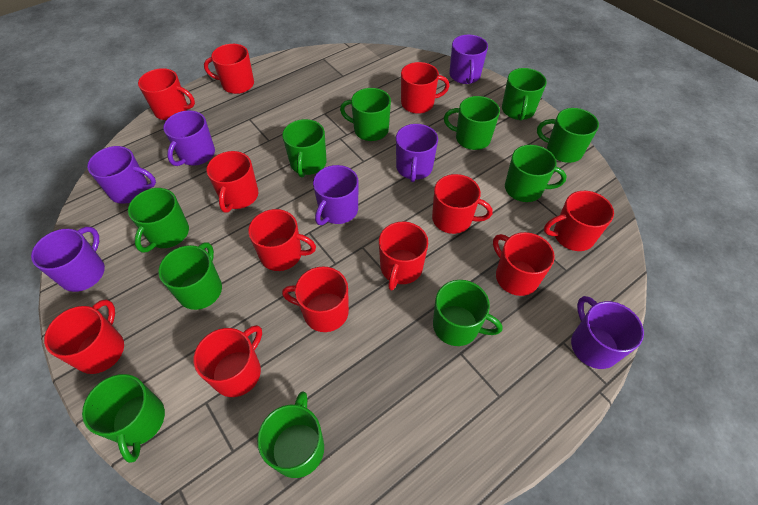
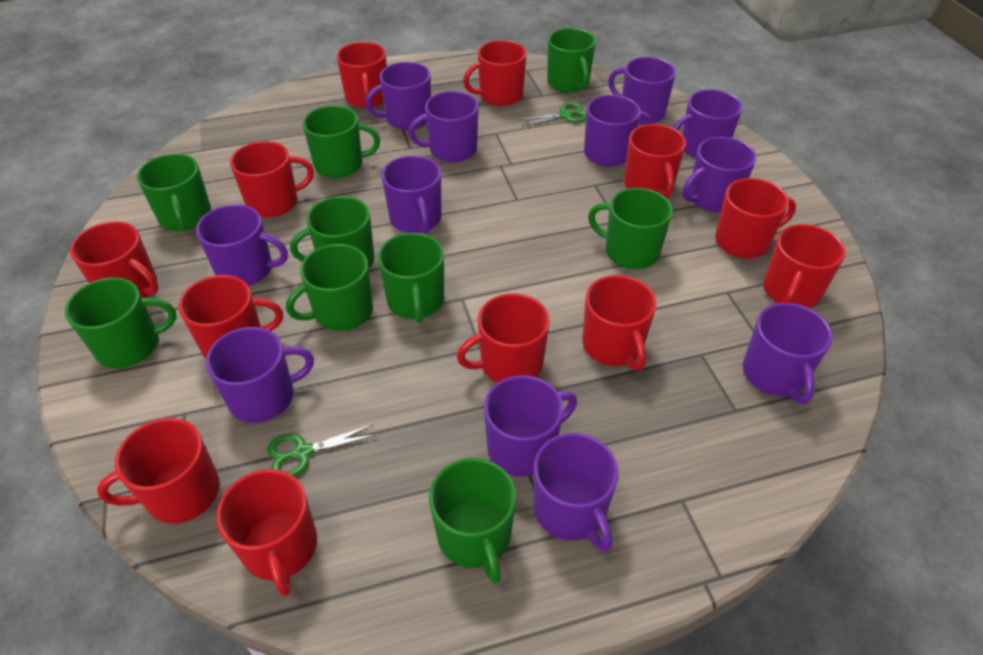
green mug: 11 -> 9
green scissors: 0 -> 2
purple mug: 7 -> 12

